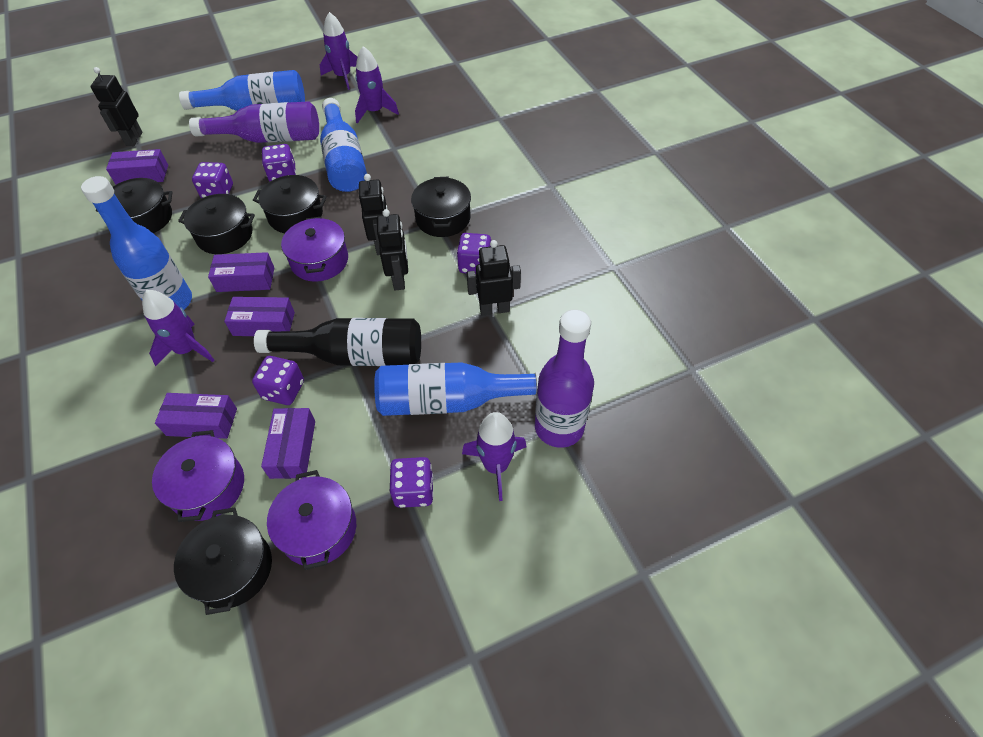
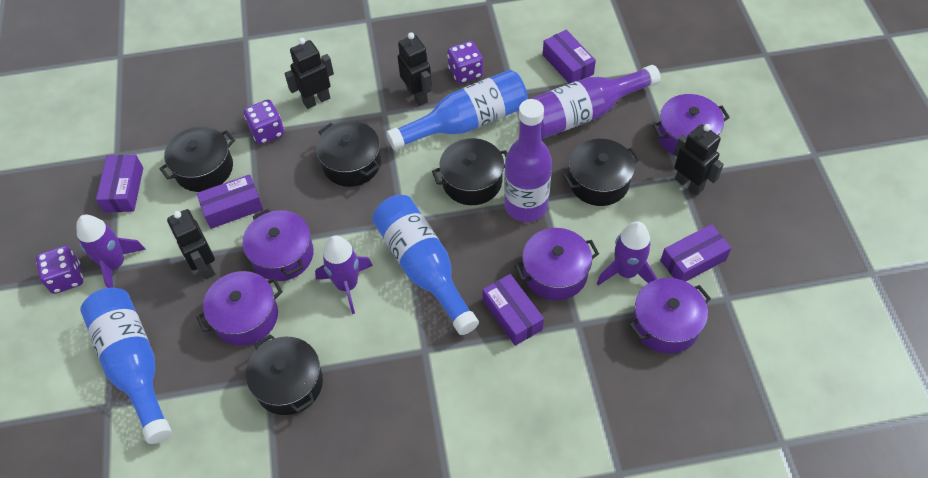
black bottle: 1 -> 0
blue bottle: 4 -> 3
purple dice: 5 -> 3
purple pot: 3 -> 5
purple rocket: 4 -> 3

